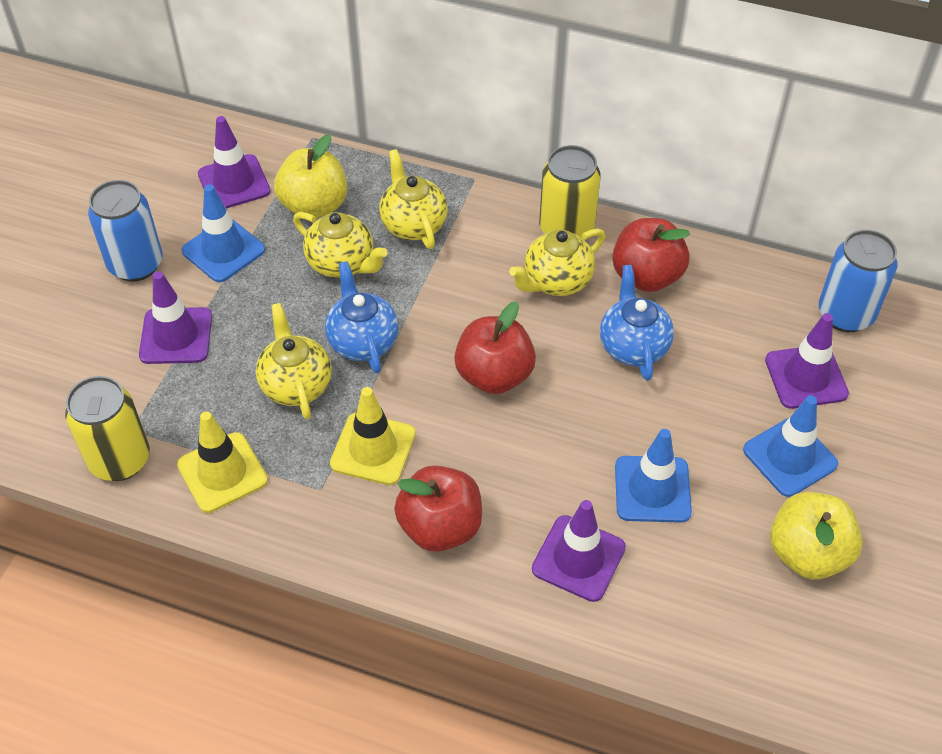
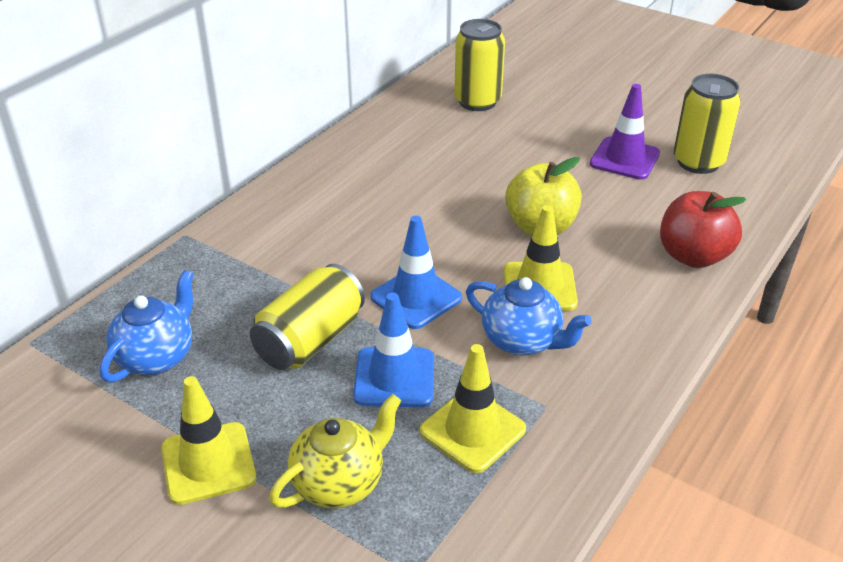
blue can: 2 -> 0
blue traffic cone: 3 -> 2
purple traffic cone: 4 -> 1
red apple: 3 -> 1
yellow apple: 2 -> 1
yellow can: 2 -> 3
yellow teapot: 4 -> 1
yellow traffic cone: 2 -> 3

